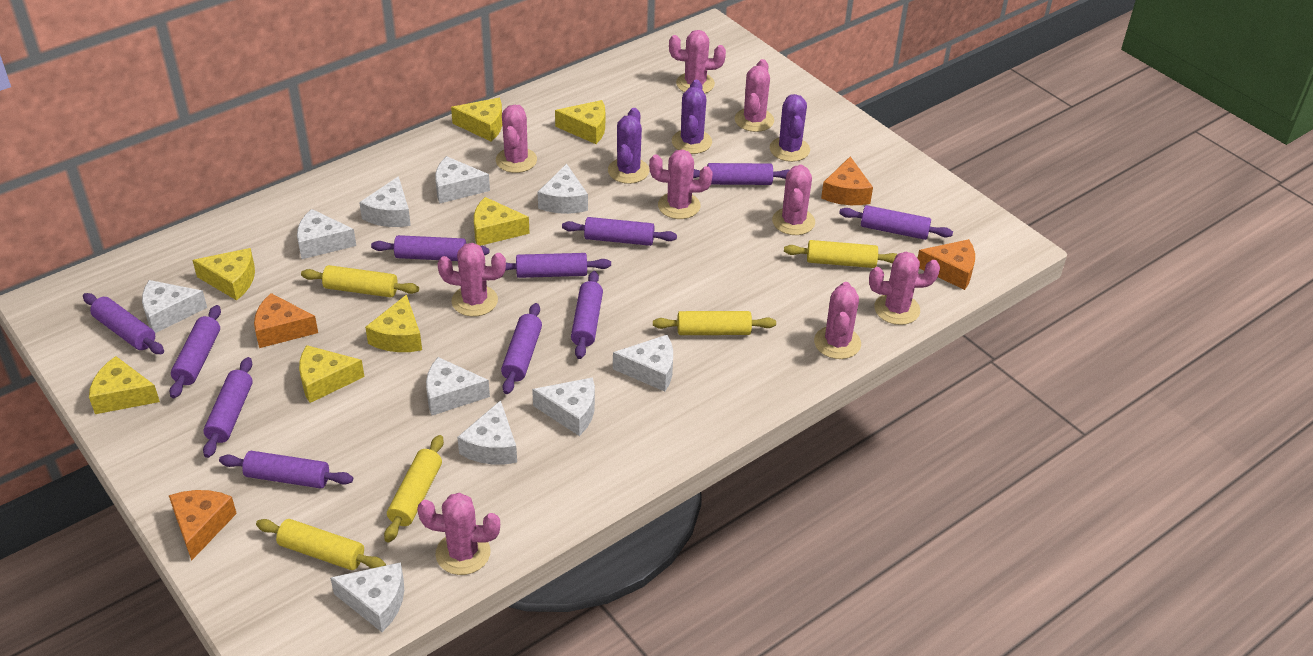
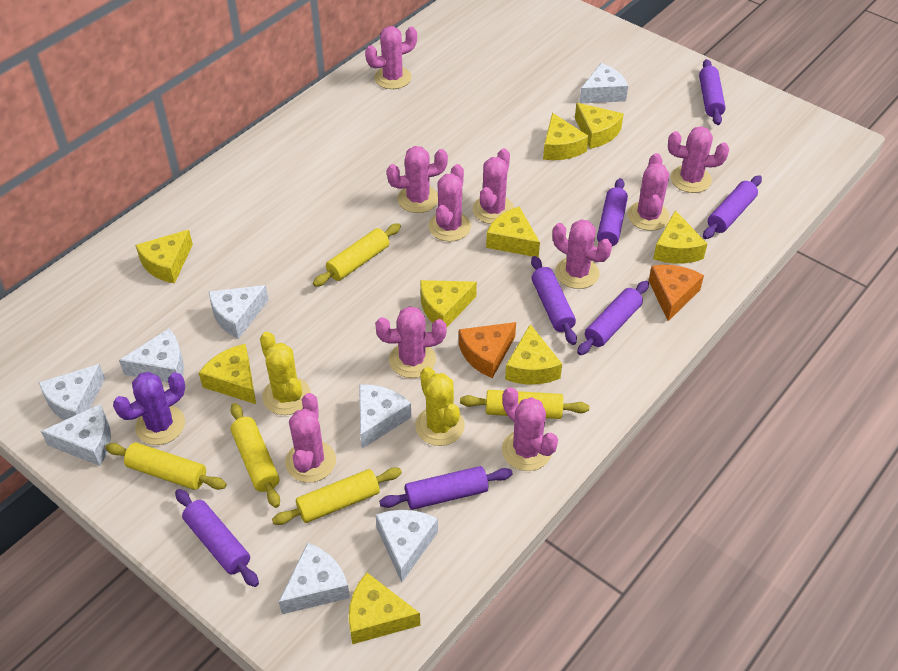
orange cheese: 4 -> 2
pink cactus: 9 -> 10
purple cactus: 3 -> 1
purple rolling pin: 11 -> 7
white cheese: 10 -> 8
yellow cactus: 0 -> 2
yellow cheese: 7 -> 9

